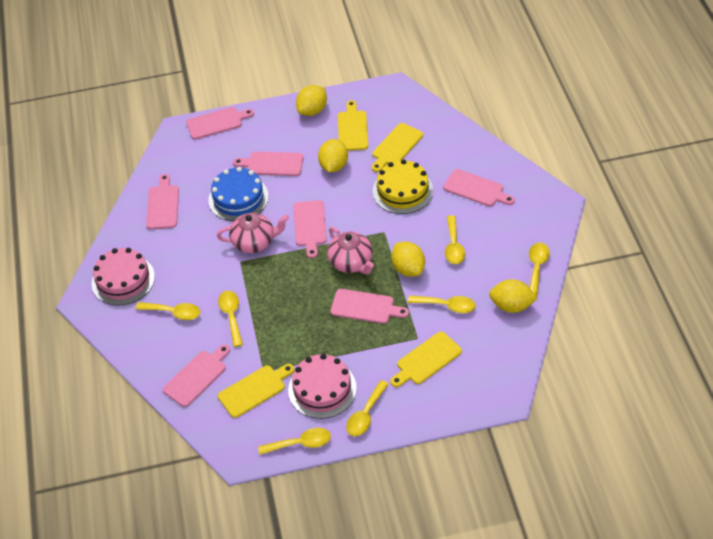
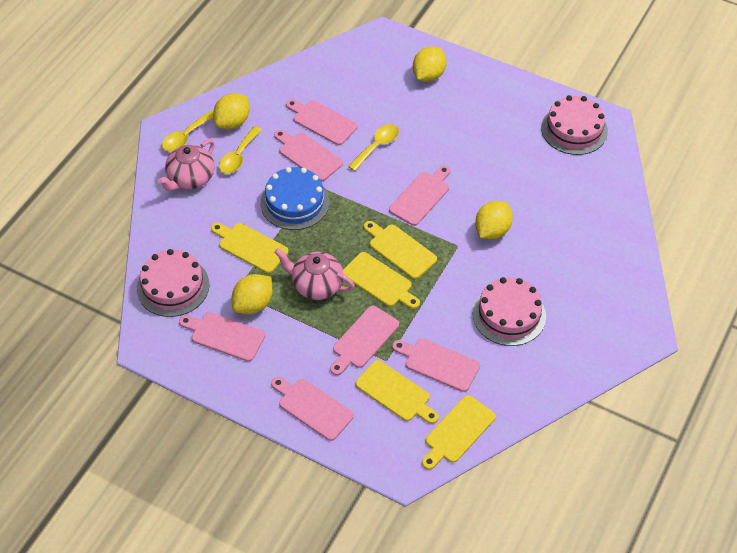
pink cake: 2 -> 3
yellow cake: 1 -> 0
yellow cutting board: 4 -> 5
yellow spoon: 7 -> 3

